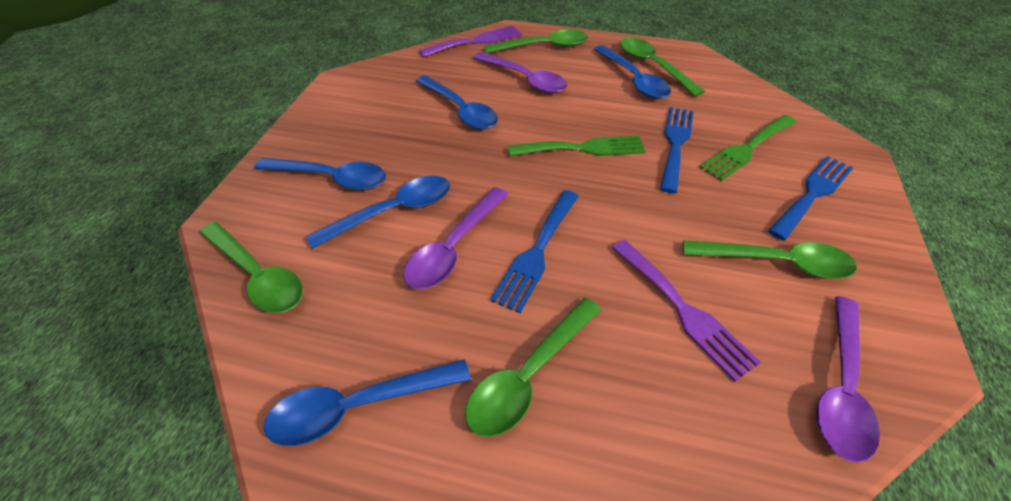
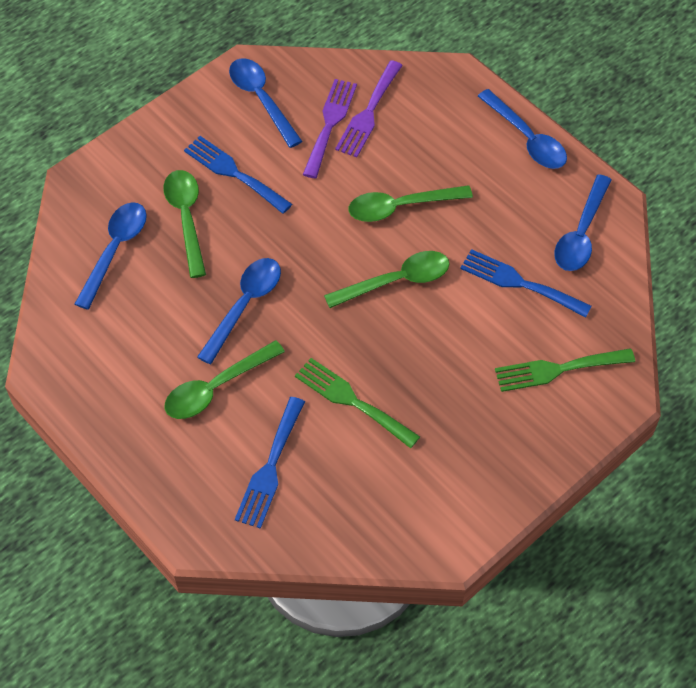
green spoon: 5 -> 4
purple spoon: 3 -> 0

